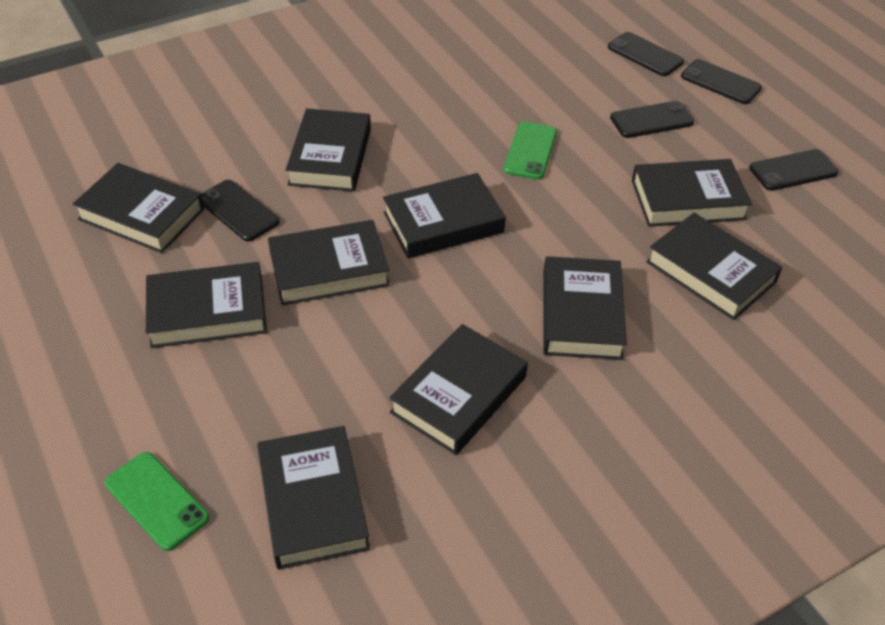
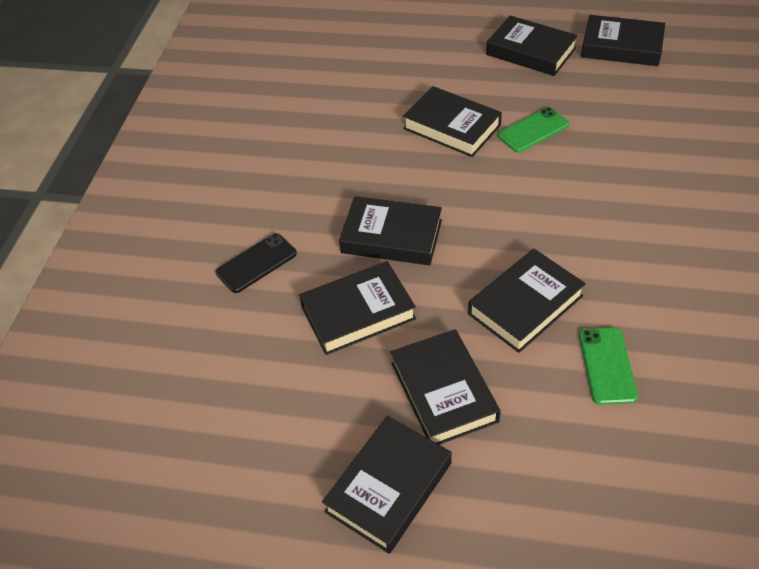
black book: 10 -> 8
black phone: 5 -> 1

